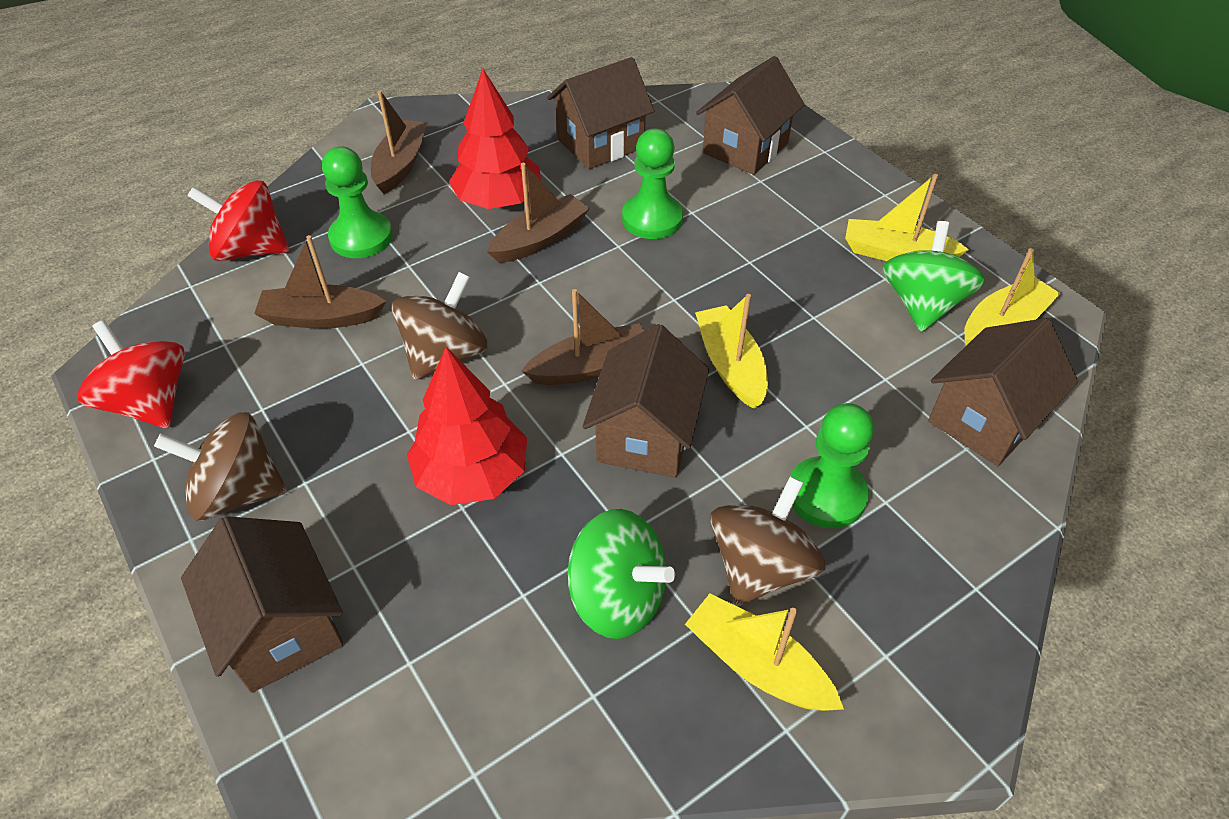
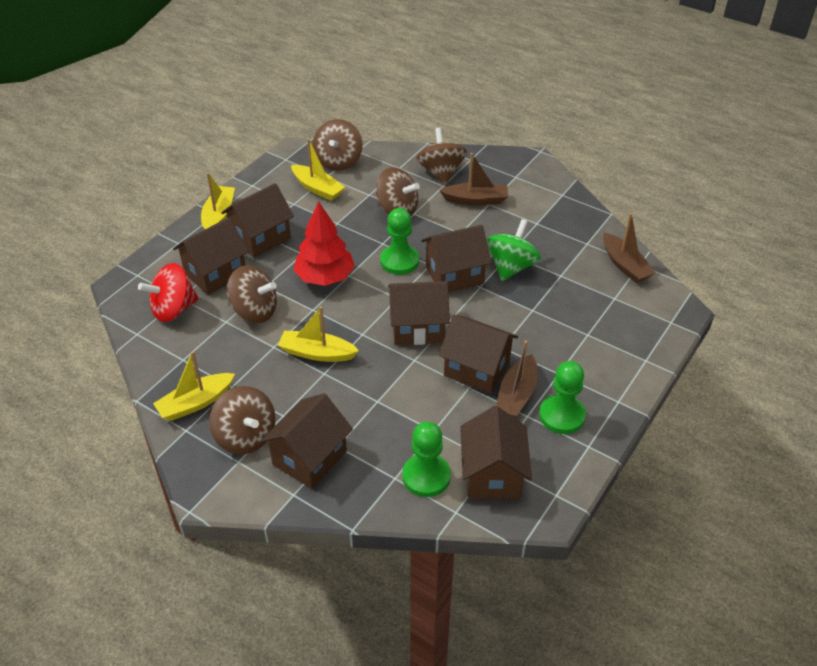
brown boat: 4 -> 3
brown house: 5 -> 7
brown spinning top: 3 -> 5
green spinning top: 2 -> 1
red spinning top: 2 -> 1
red tree: 2 -> 1

